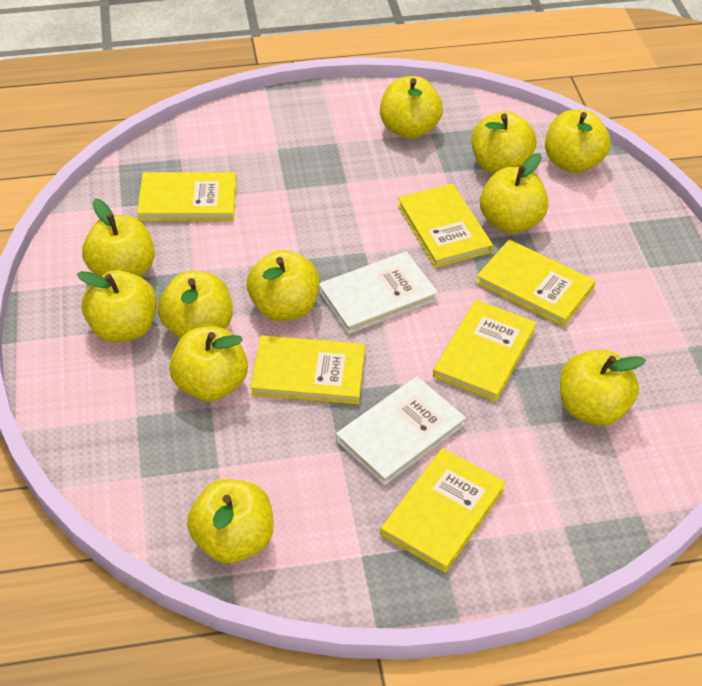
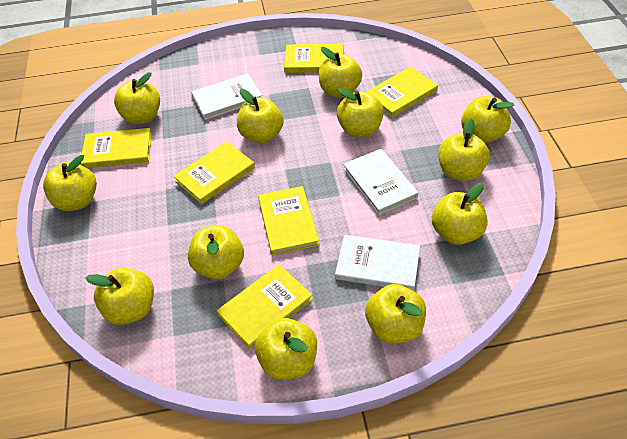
white book: 2 -> 3
yellow apple: 11 -> 12

